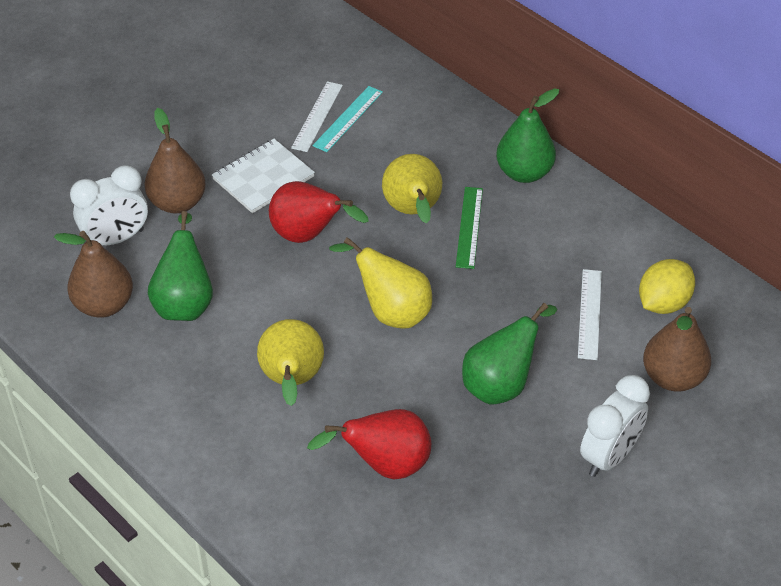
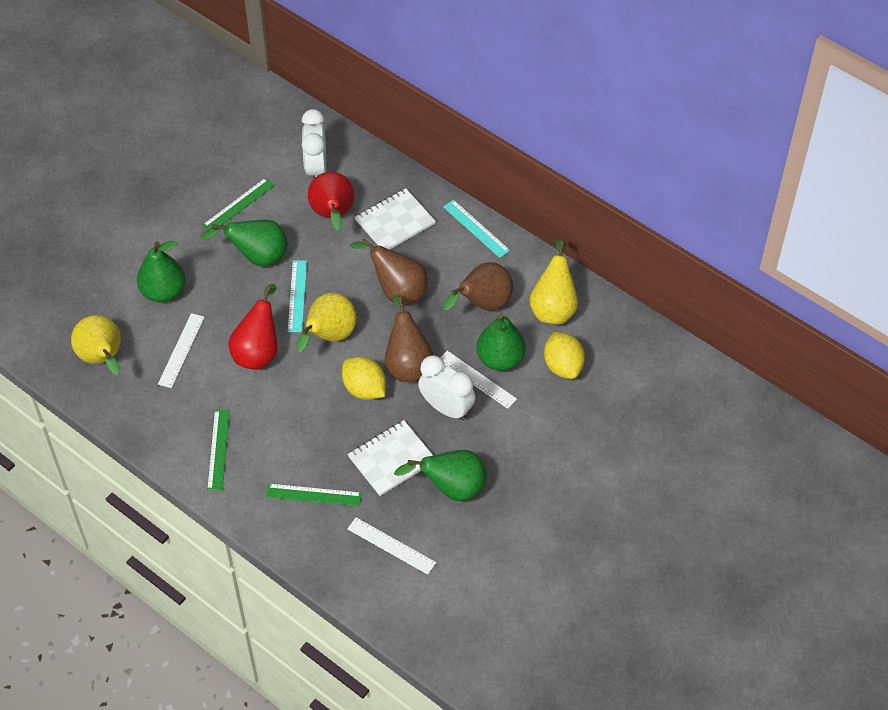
green pear: 3 -> 4
green ruler: 1 -> 3
turquoise ruler: 1 -> 2
white notebook: 1 -> 2
white ruler: 2 -> 3
yellow lemon: 1 -> 2

